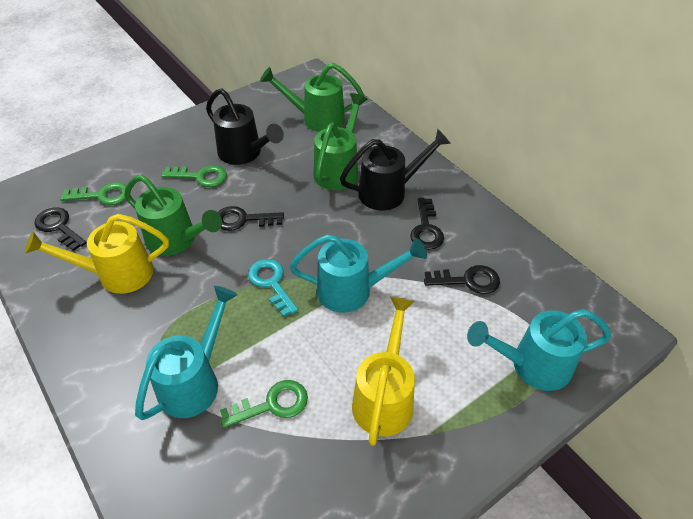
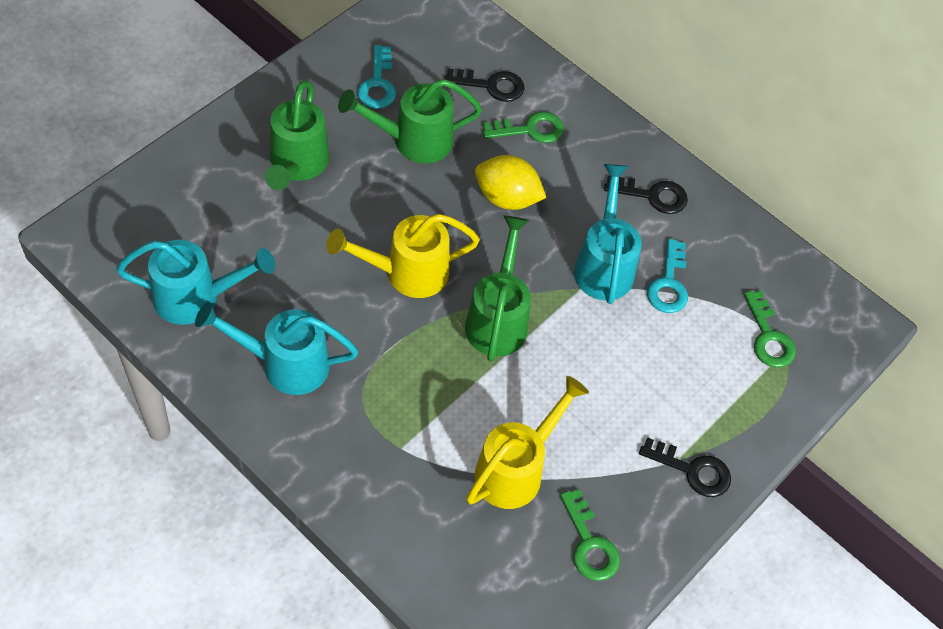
black key: 4 -> 3
black watering can: 2 -> 0
turquoise key: 1 -> 2
yellow lemon: 0 -> 1

